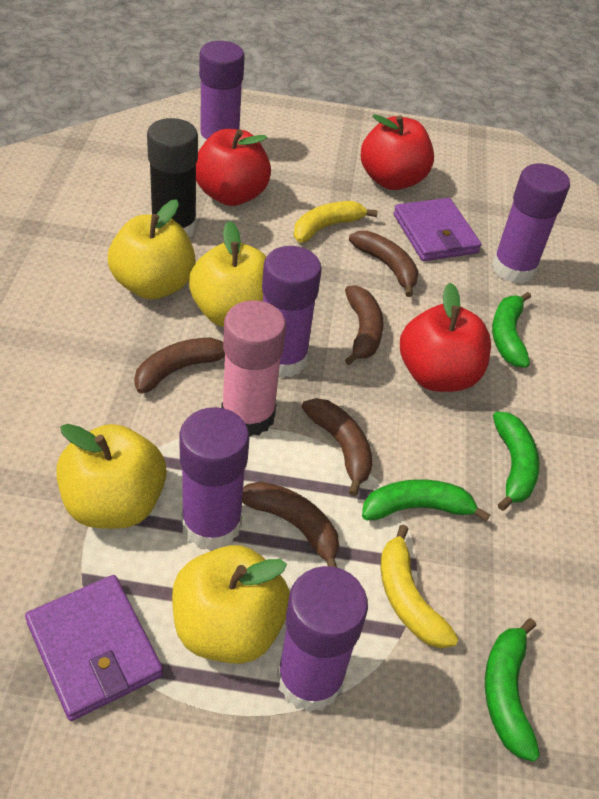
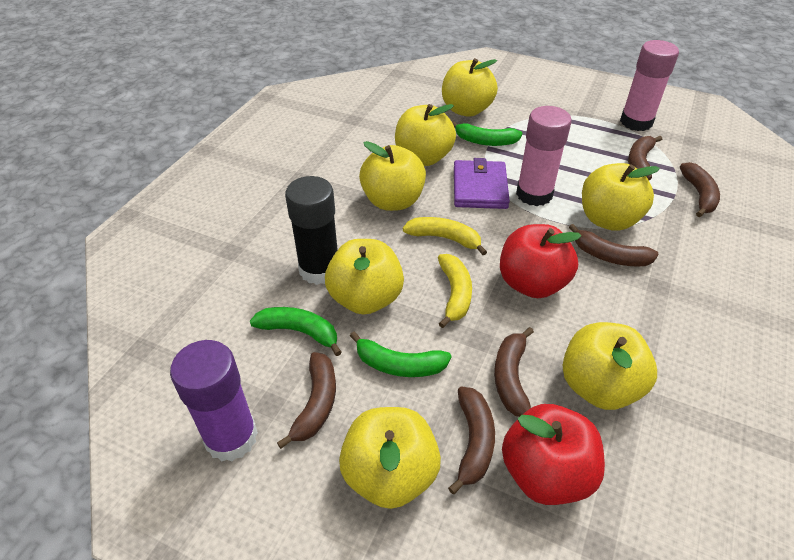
brown banana: 5 -> 6
green banana: 4 -> 3
pink glue stick: 1 -> 2
purple glue stick: 5 -> 1
purple wallet: 2 -> 1
red apple: 3 -> 2
yellow apple: 4 -> 7

